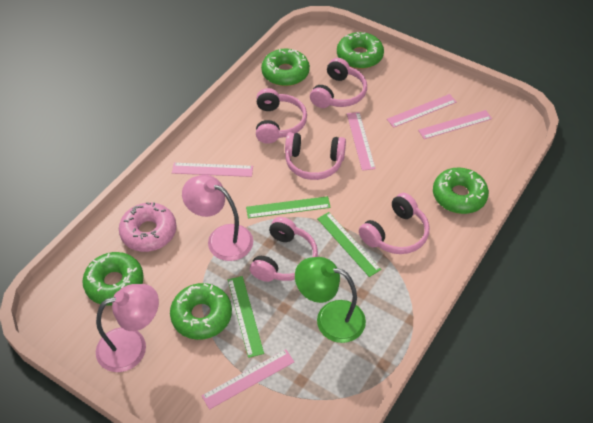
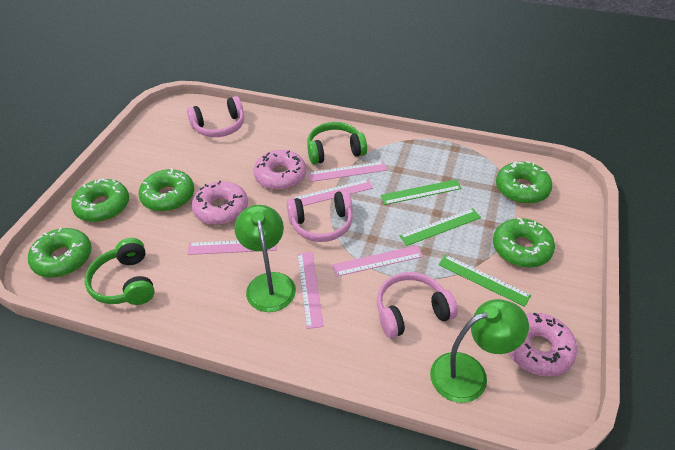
green headphones: 0 -> 2
green lamp: 1 -> 2
pink donut: 1 -> 3
pink headphones: 5 -> 3
pink lamp: 2 -> 0

